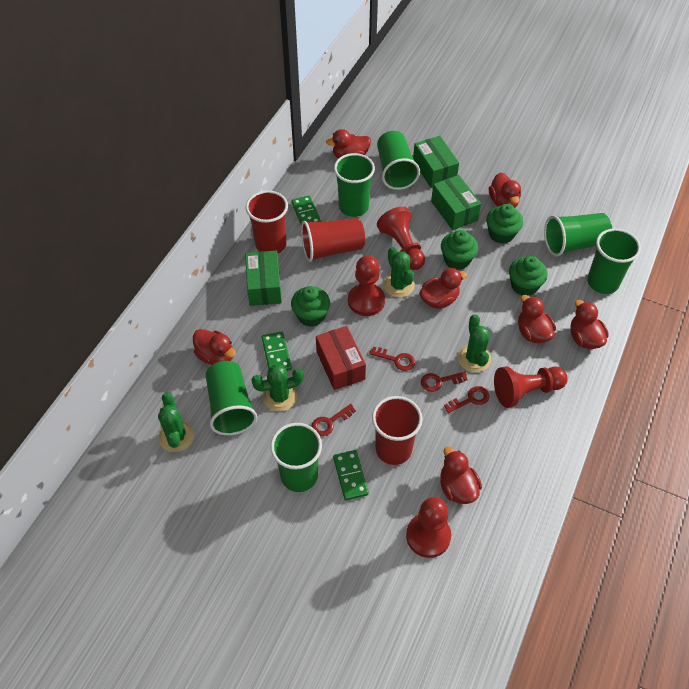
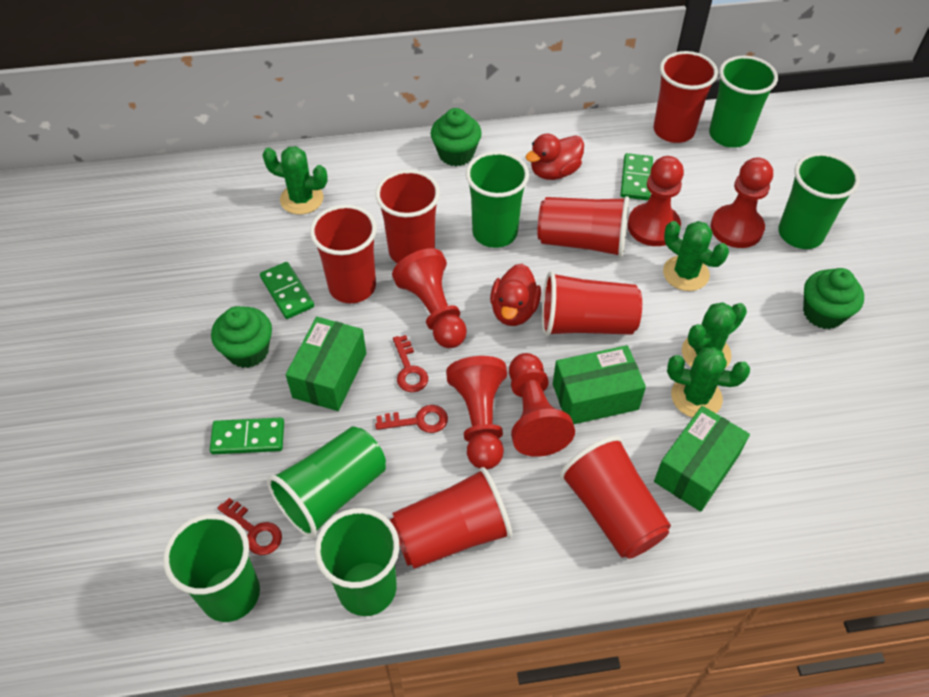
green cupcake: 4 -> 3
red box: 1 -> 0
red cup: 3 -> 7
red duck: 7 -> 2
red key: 4 -> 3
red pawn: 4 -> 5

